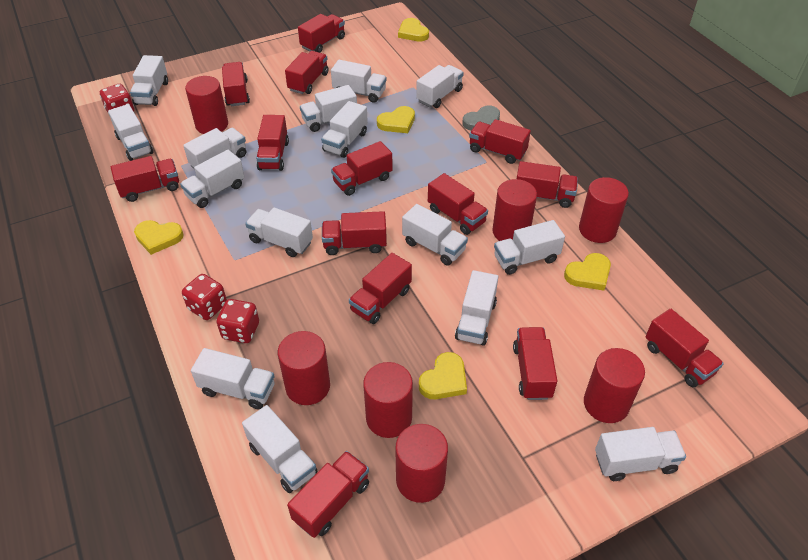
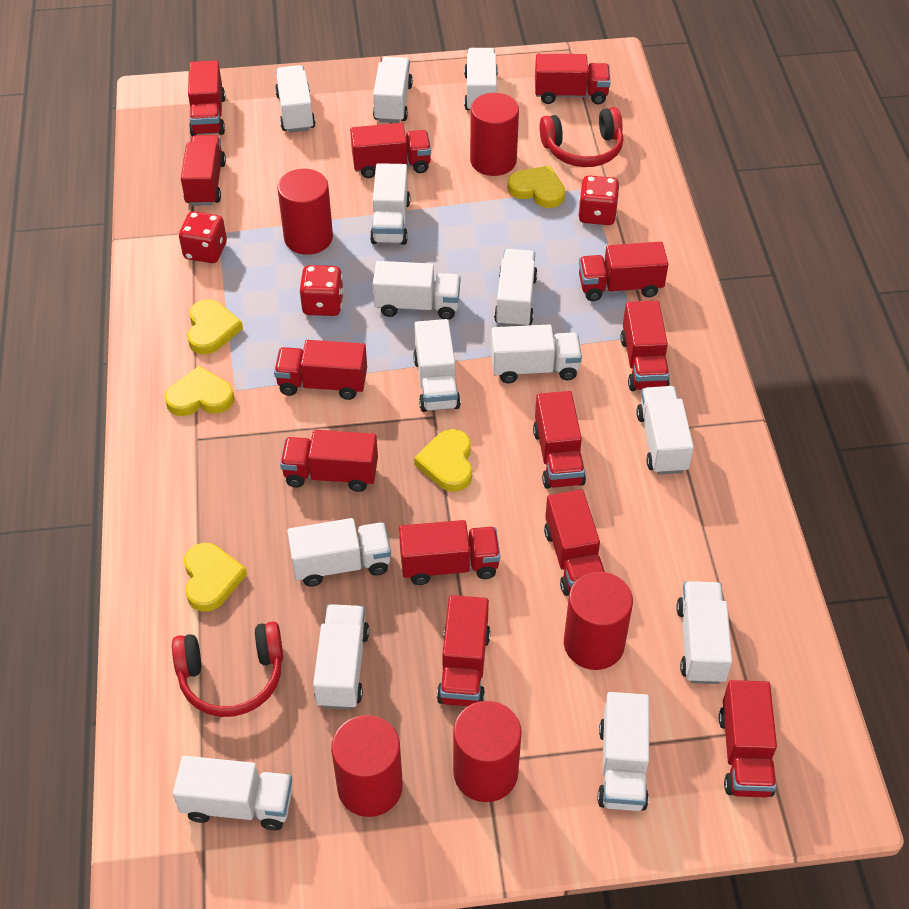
grey heart: 1 -> 0
red cylinder: 7 -> 5
red headphones: 0 -> 2
red truck: 14 -> 13
white truck: 15 -> 14

